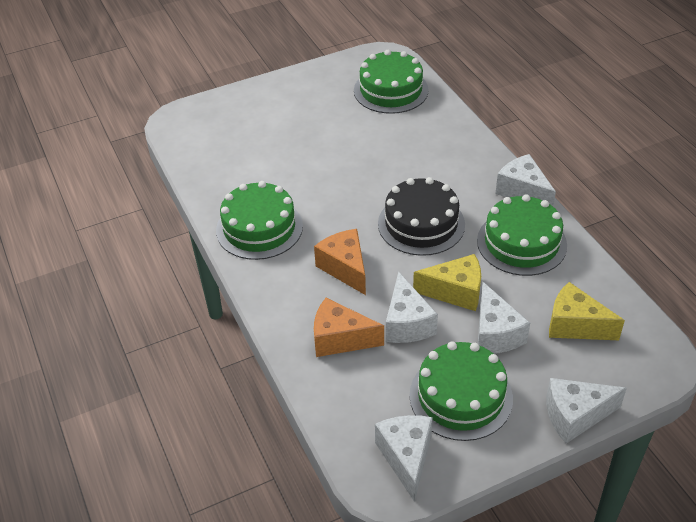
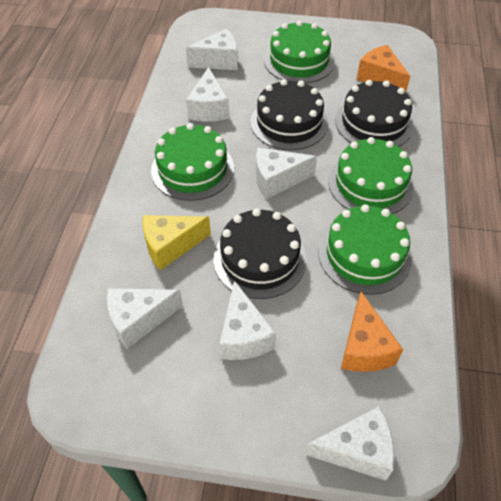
black cake: 1 -> 3
white cheese: 5 -> 6
yellow cheese: 2 -> 1

